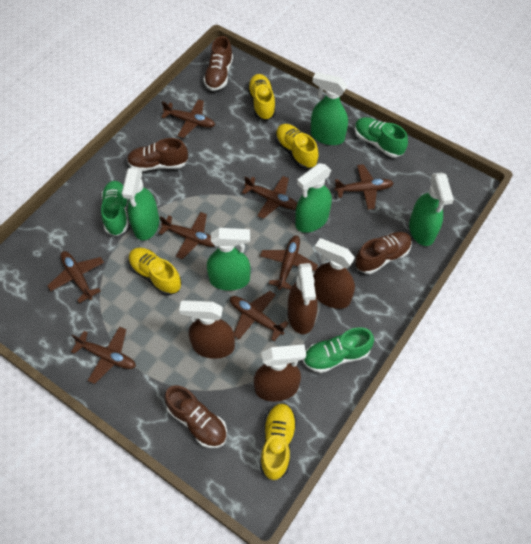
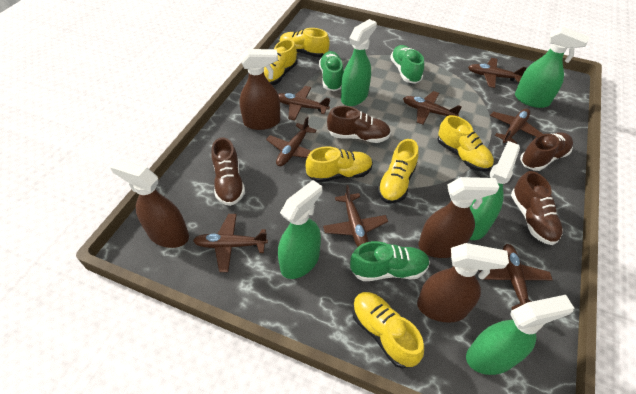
yellow shoe: 4 -> 6

